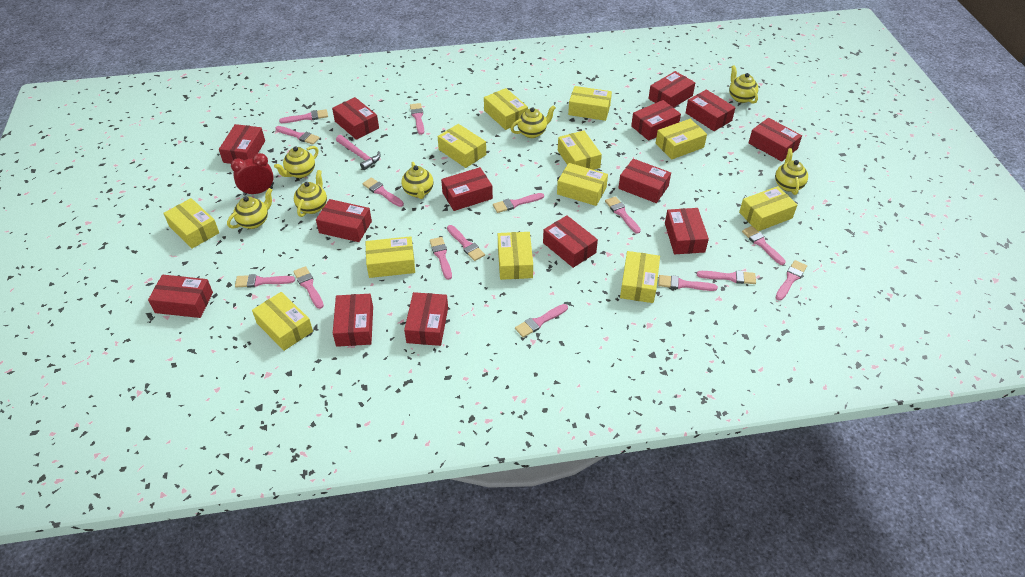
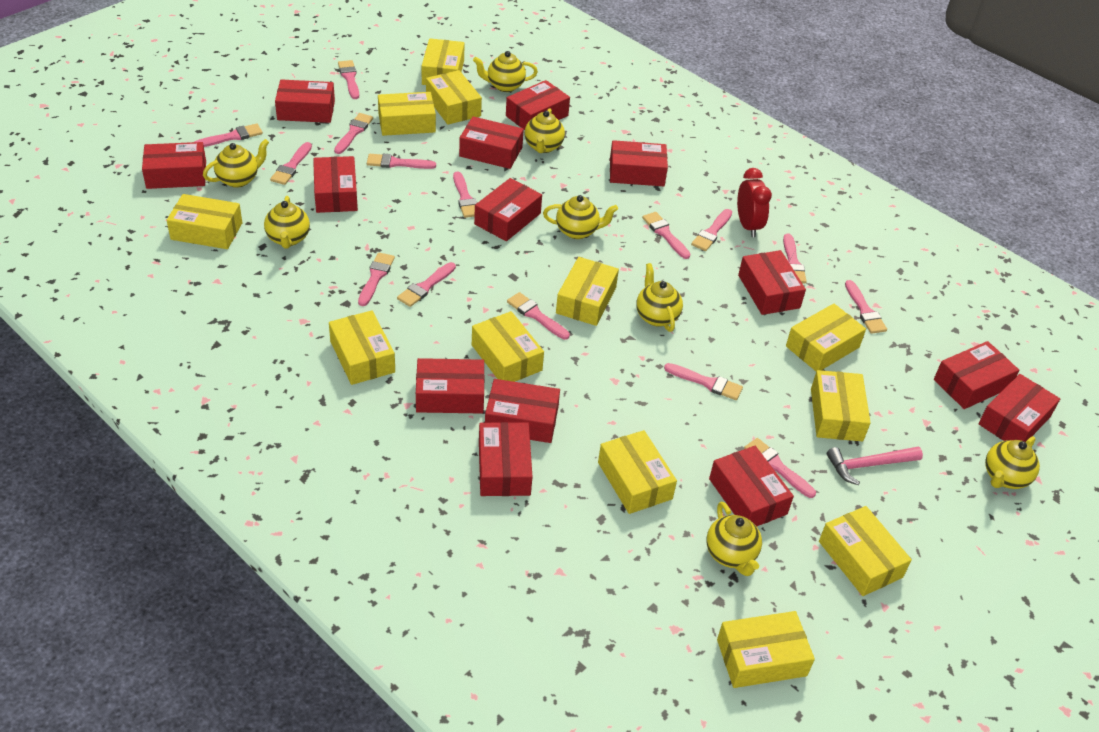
yellow teapot: 7 -> 8

